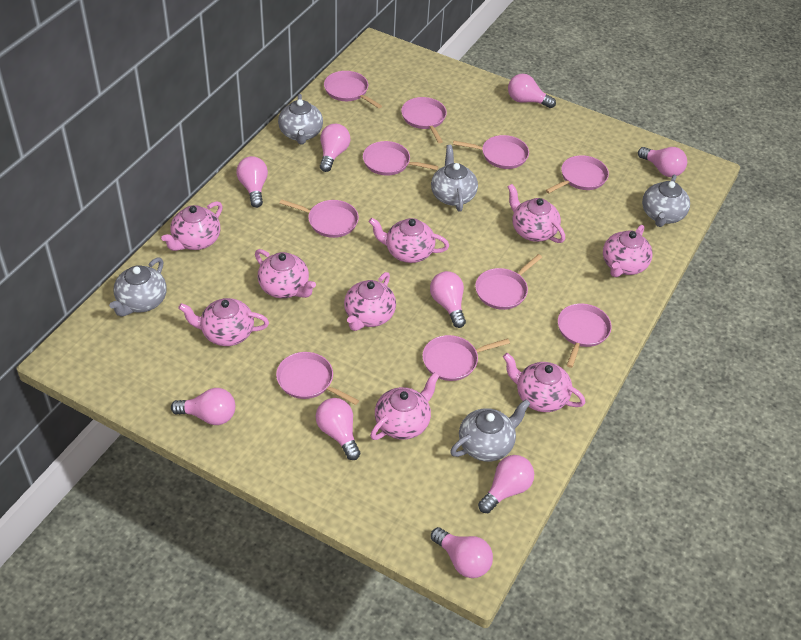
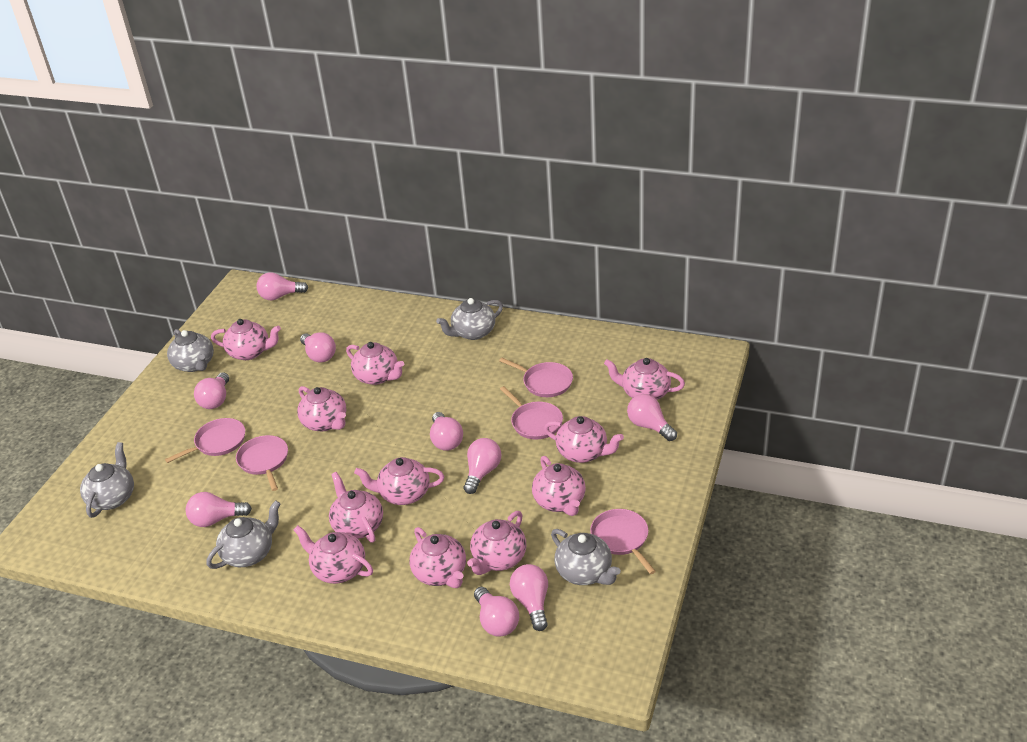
pink pan: 10 -> 5
pink teapot: 9 -> 11

